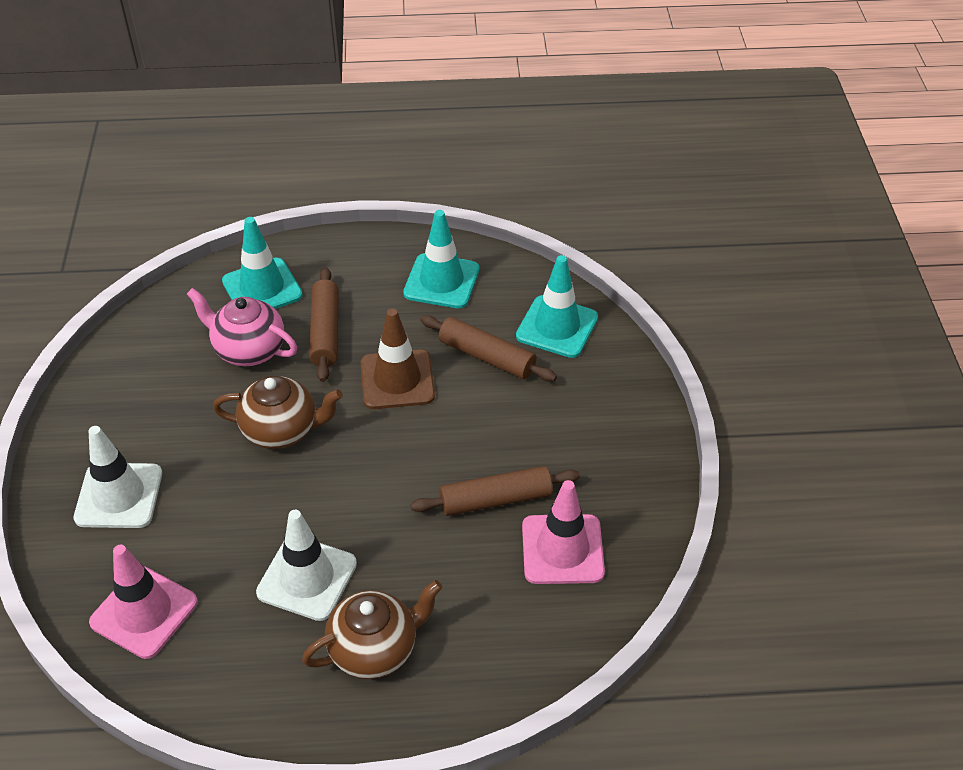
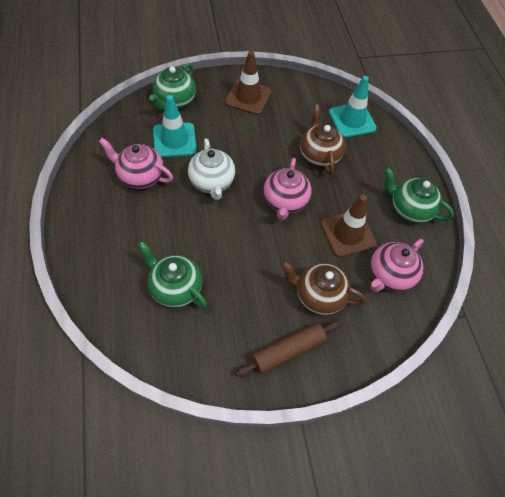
brown rolling pin: 3 -> 1
brown traffic cone: 1 -> 2
green teapot: 0 -> 3
pink teapot: 1 -> 3
pink traffic cone: 2 -> 0
turquoise traffic cone: 3 -> 2
white teapot: 0 -> 1
white traffic cone: 2 -> 0

